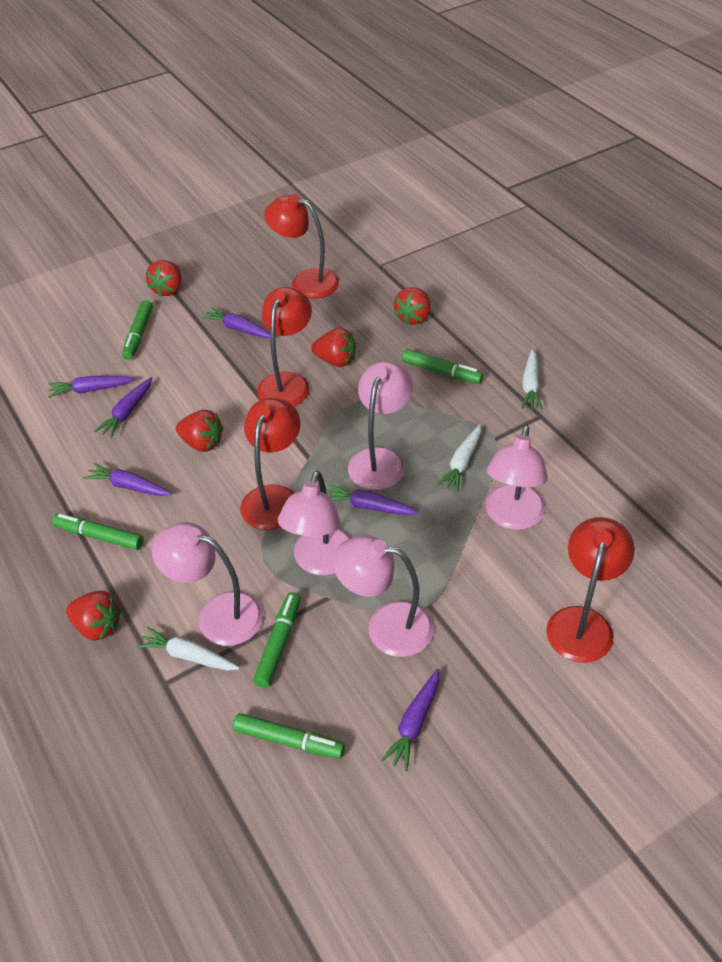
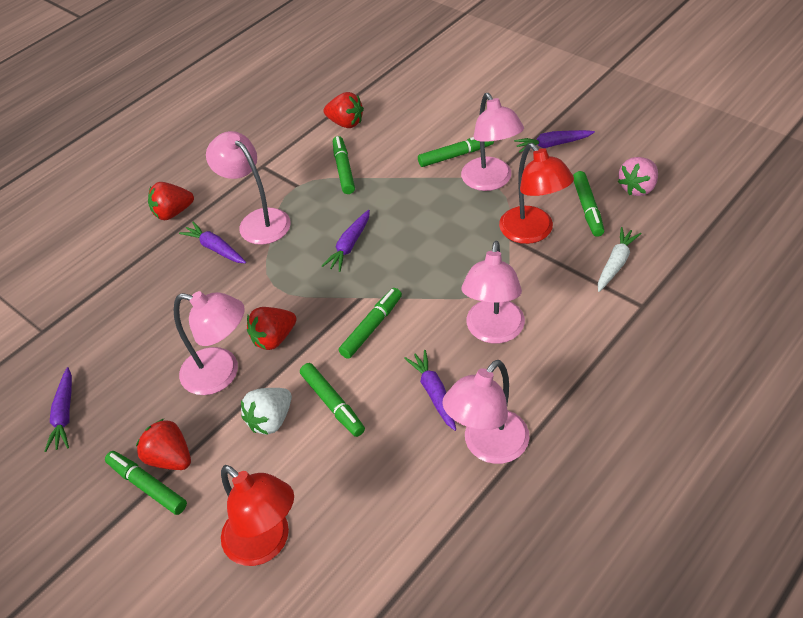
green marker: 5 -> 6
pink strawberry: 0 -> 1
purple carrot: 6 -> 5
red lamp: 4 -> 2
red strawberry: 5 -> 4
white carrot: 3 -> 1
white strawberry: 0 -> 1

